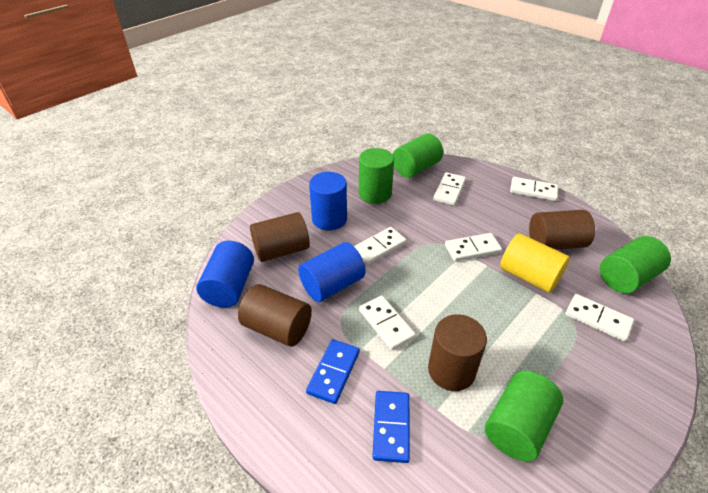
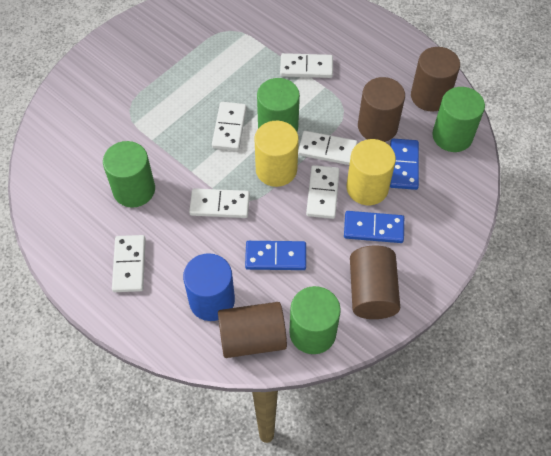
blue cylinder: 3 -> 1
blue domino: 2 -> 3
yellow cylinder: 1 -> 2

